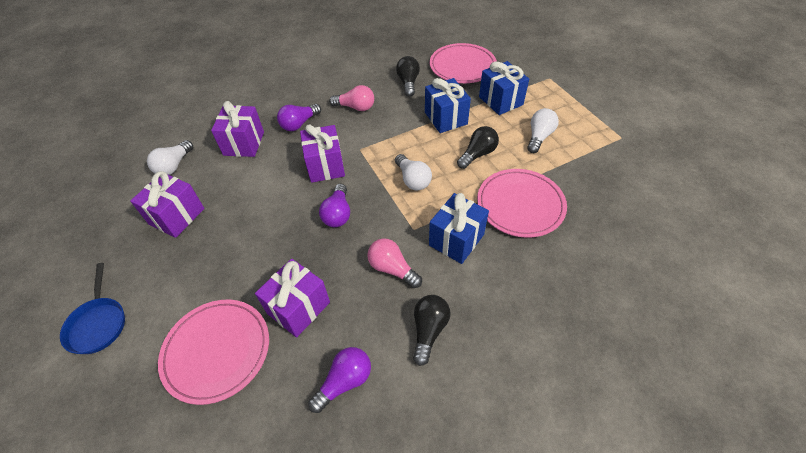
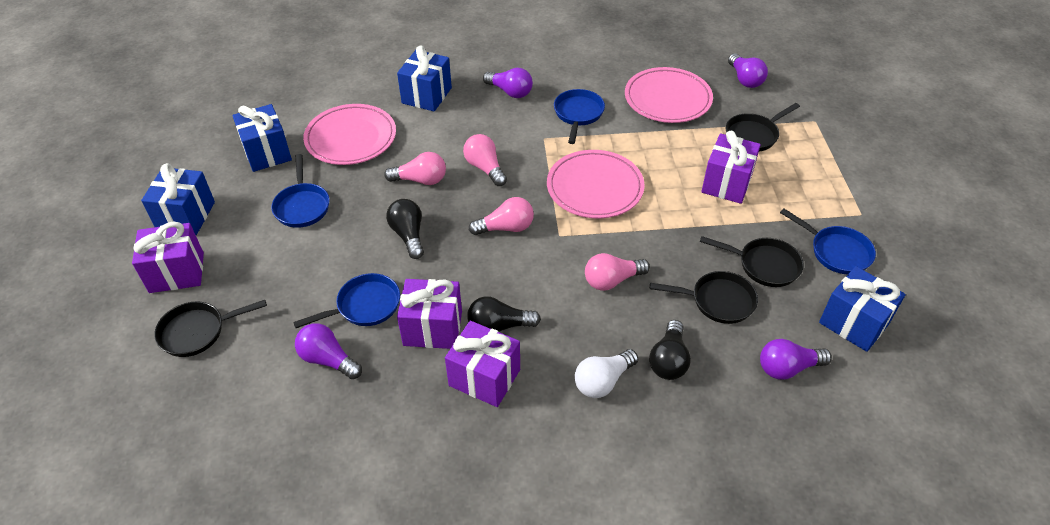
black pan: 0 -> 4
blue gift: 3 -> 4
blue pan: 1 -> 4
pink light bulb: 2 -> 4
purple light bulb: 3 -> 4
white light bulb: 3 -> 1

